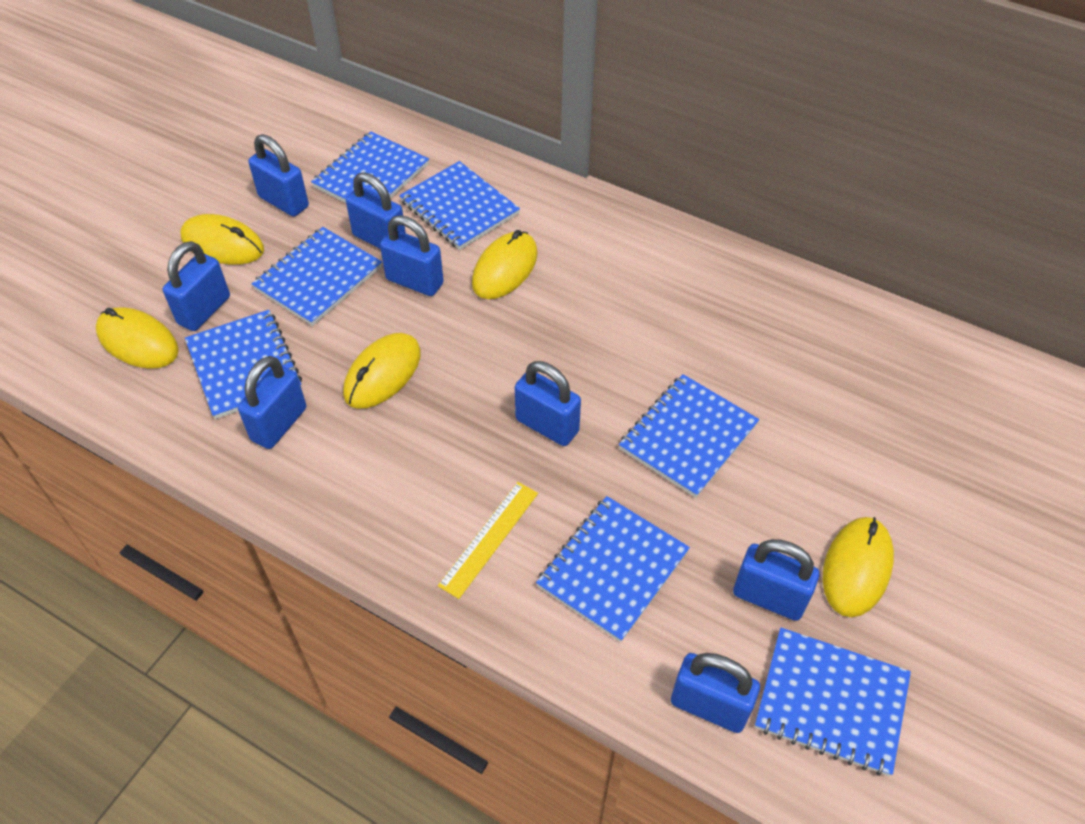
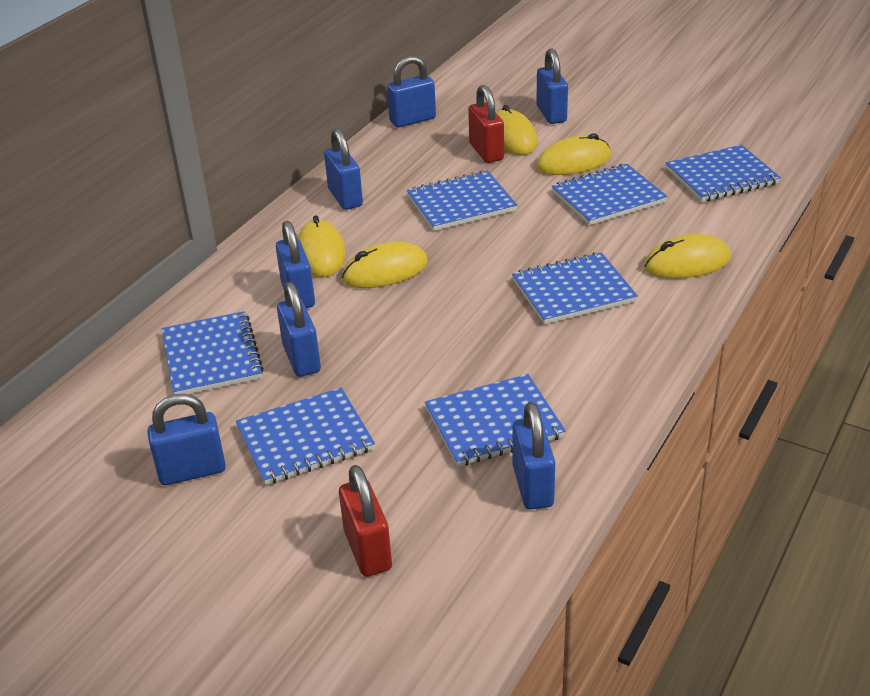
blue padlock: 8 -> 7
red padlock: 0 -> 2
yellow ruler: 1 -> 0

